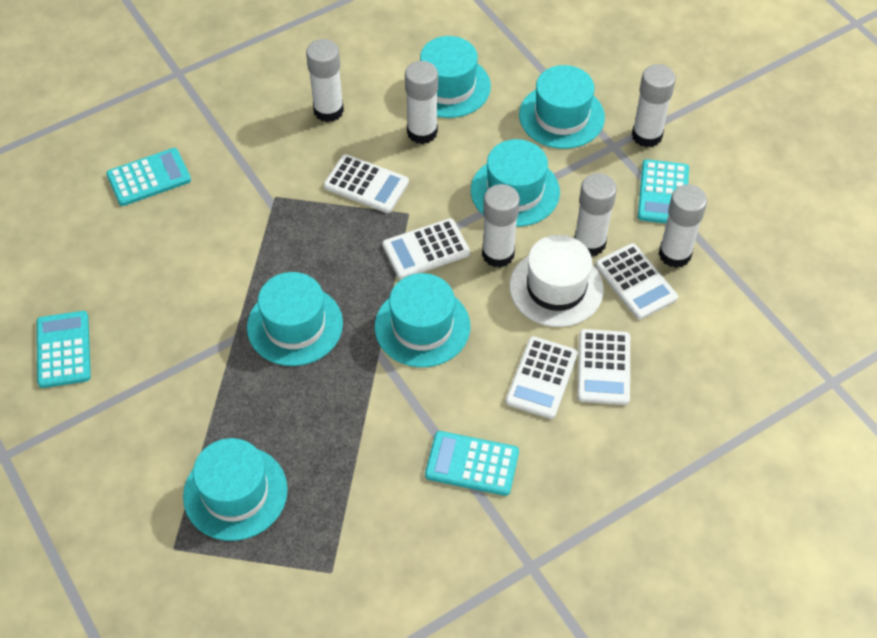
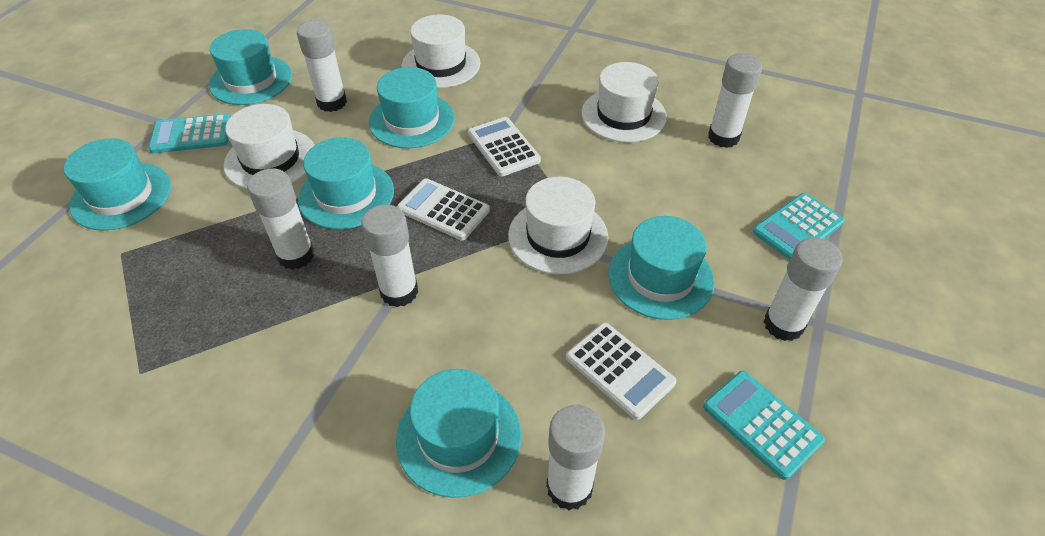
turquoise calculator: 4 -> 3
white calculator: 5 -> 3
white hat: 1 -> 4

